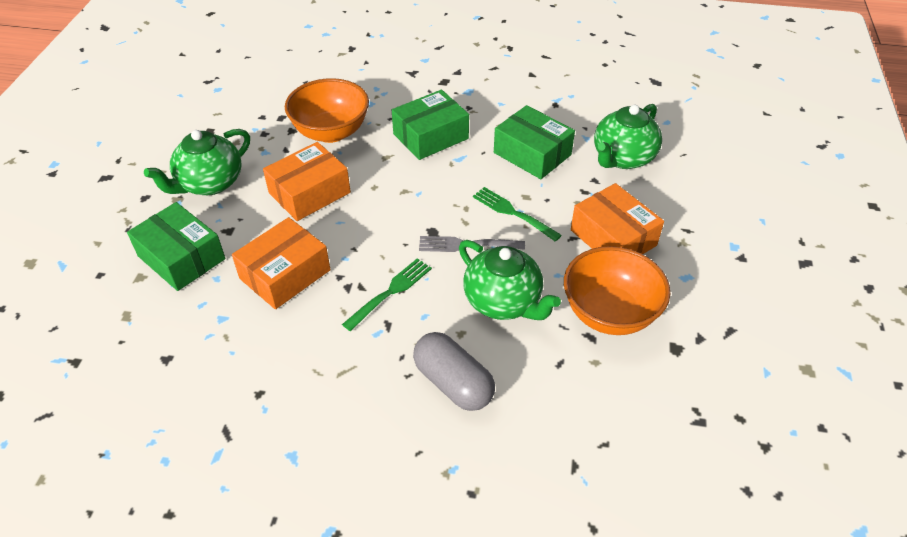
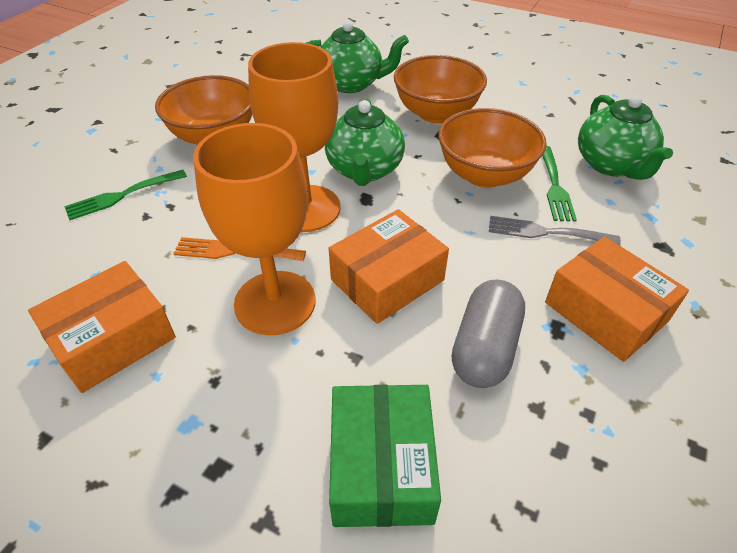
green box: 3 -> 1
orange bowl: 2 -> 3
orange fork: 0 -> 1
orange goblet: 0 -> 2

